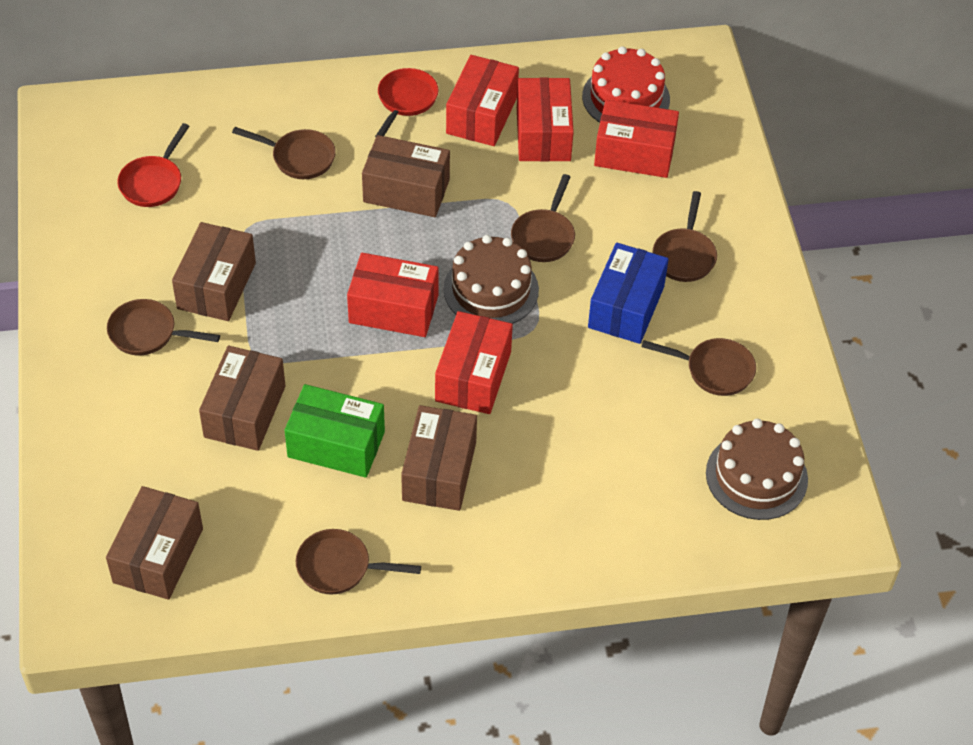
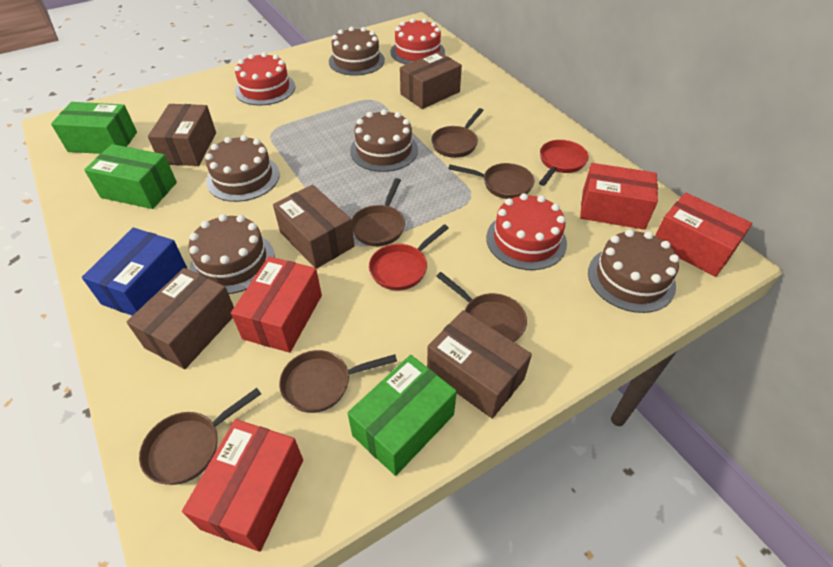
brown cake: 2 -> 5
green box: 1 -> 3
red box: 5 -> 4
red cake: 1 -> 3

